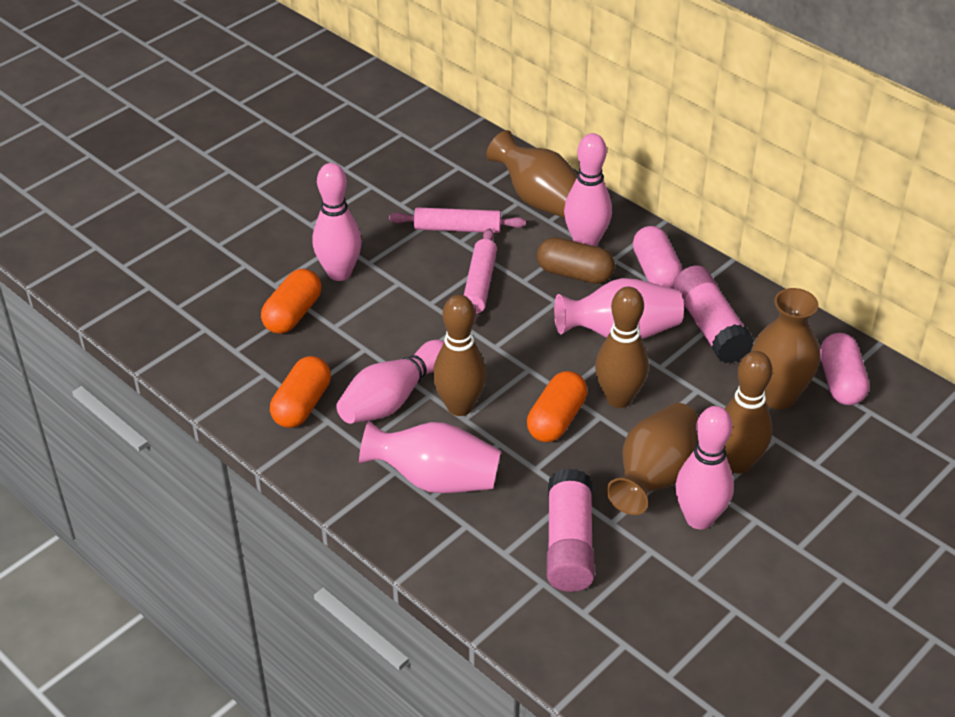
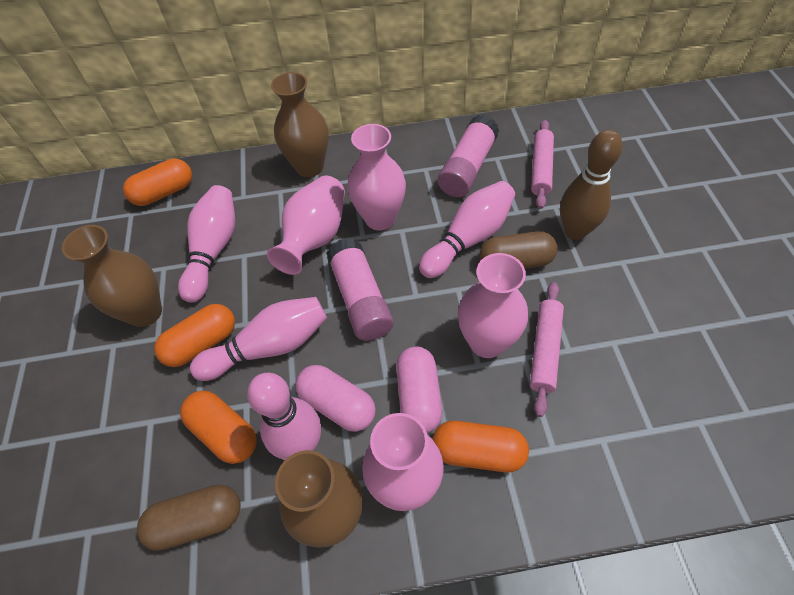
brown bowling pin: 3 -> 1
brown capsule: 1 -> 2
orange capsule: 3 -> 4
pink vase: 2 -> 4

